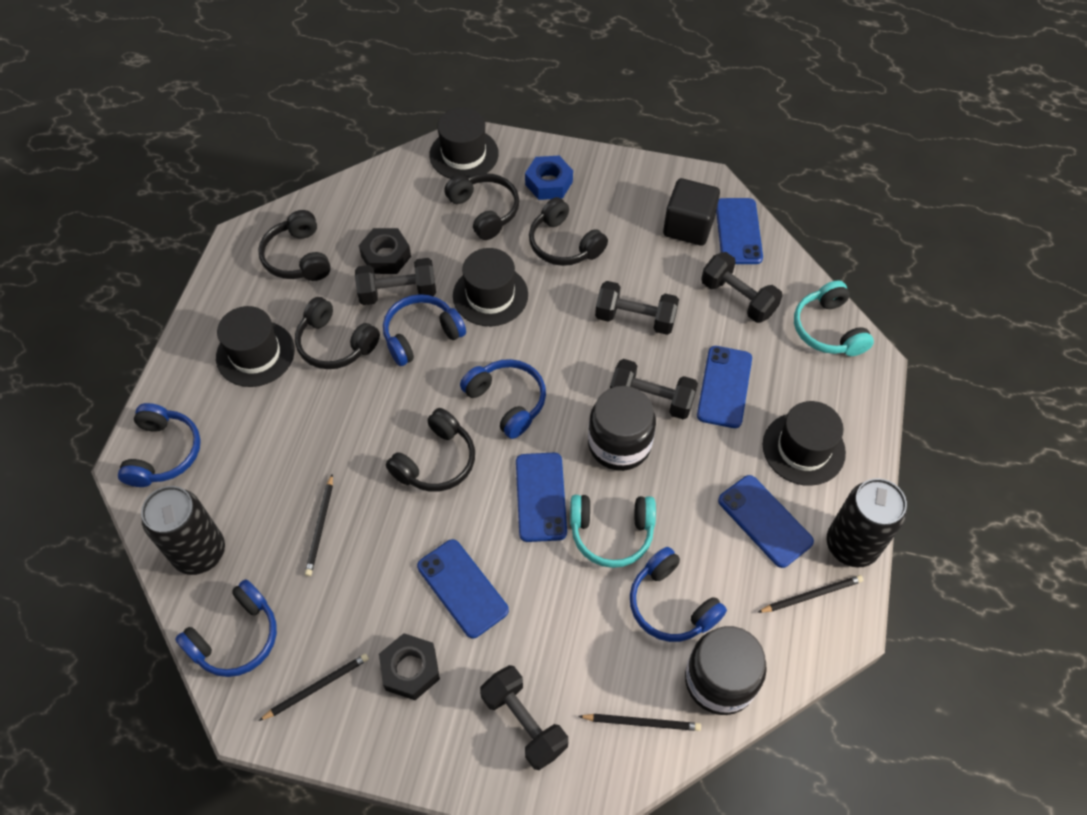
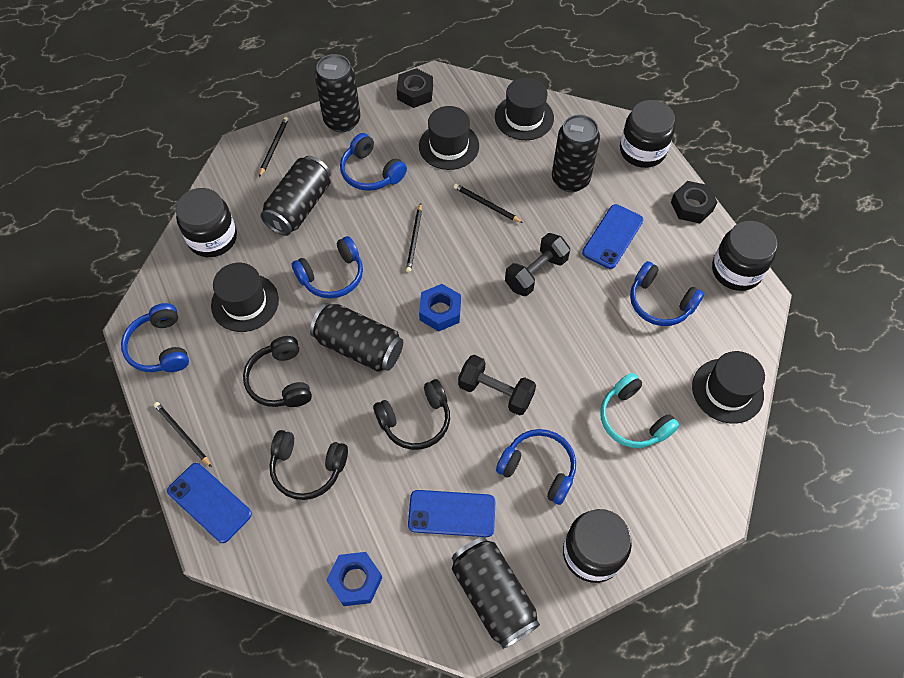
black can: 2 -> 5
black cube: 1 -> 0
black dumbbell: 5 -> 2
black headphones: 5 -> 3
black jar: 2 -> 4
blue nut: 1 -> 2
blue phone: 5 -> 3
turquoise headphones: 2 -> 1

